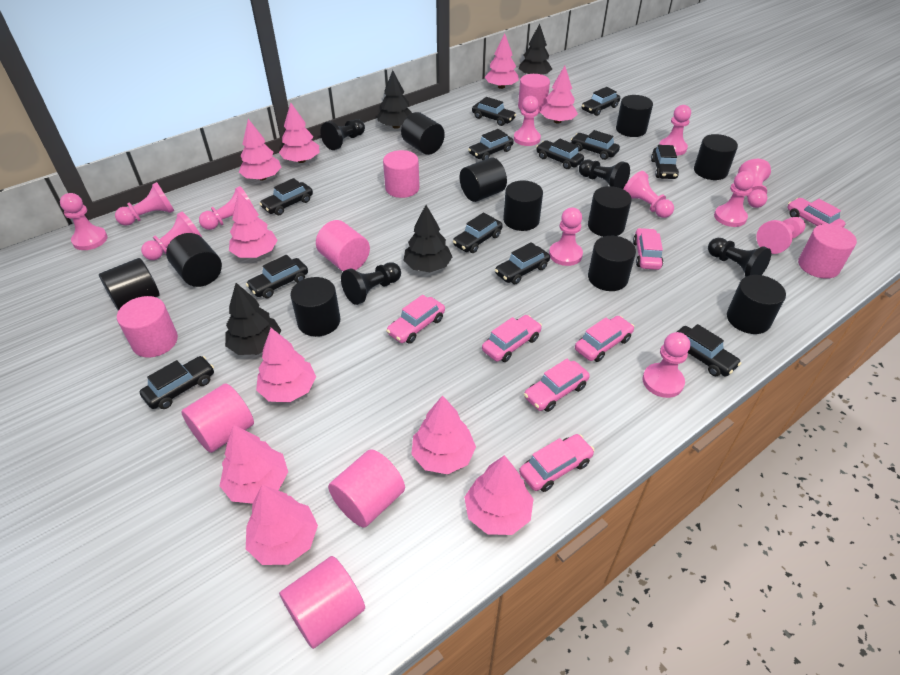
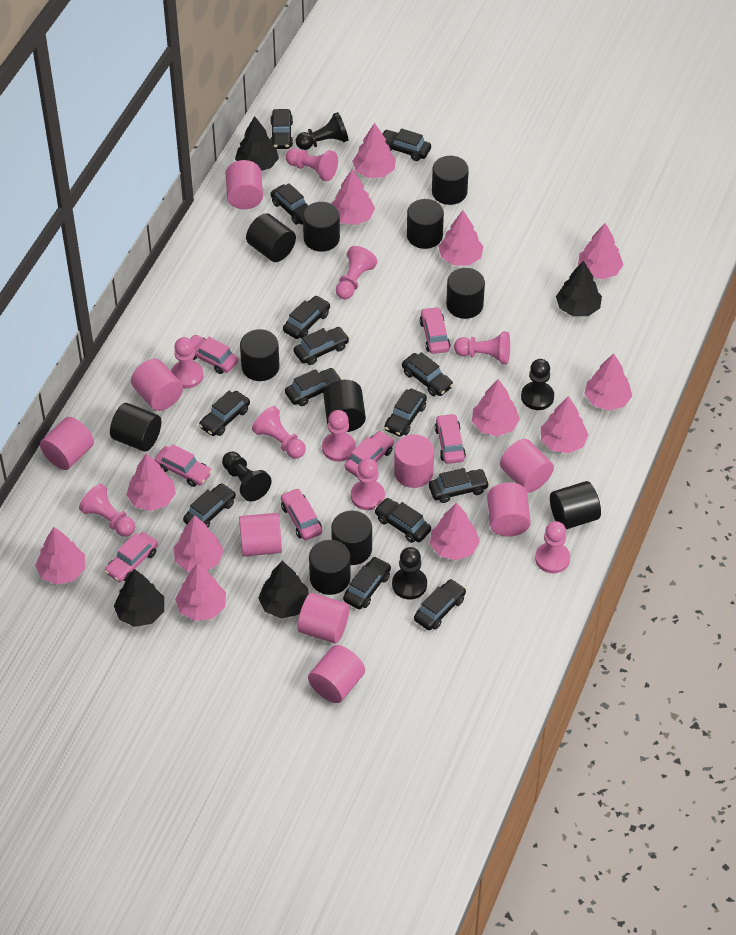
black car: 12 -> 14
pink cylinder: 8 -> 9
pink pawn: 12 -> 9
pink tree: 10 -> 12

